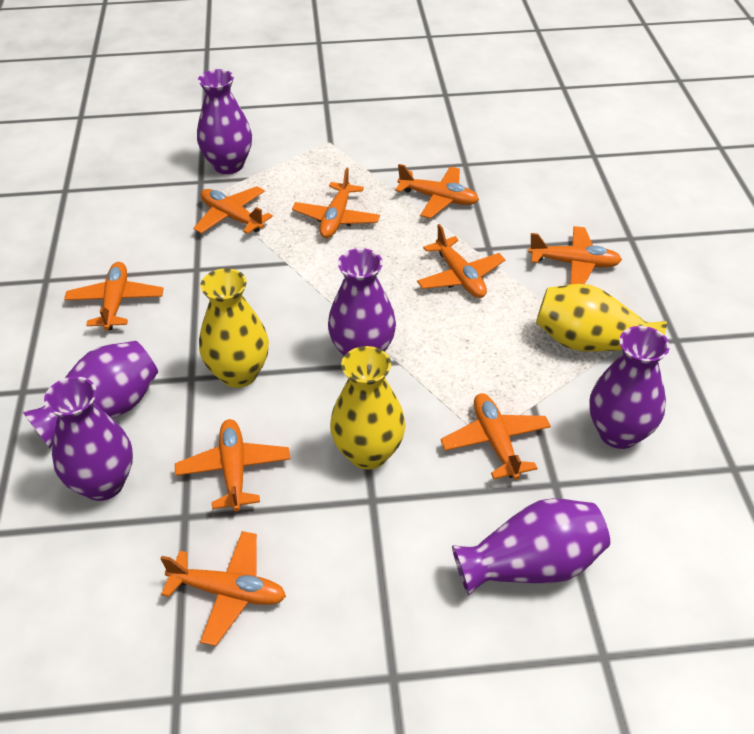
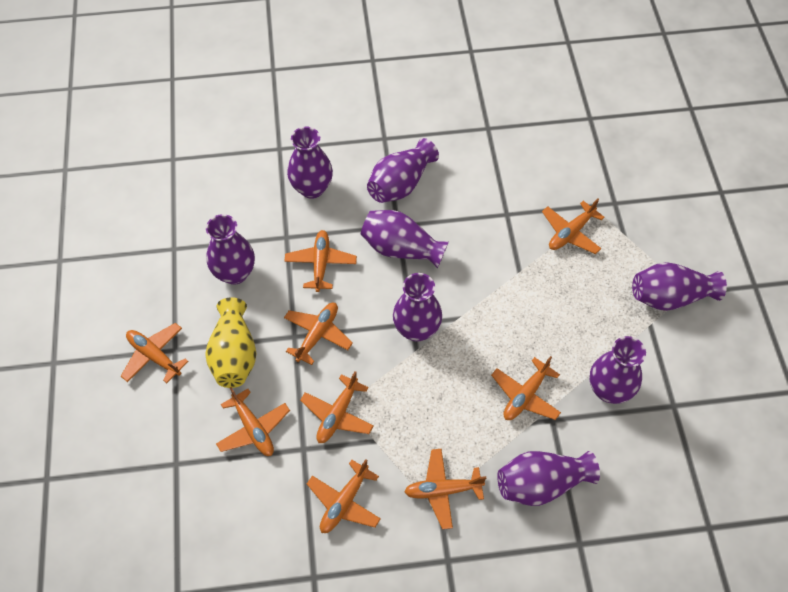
purple vase: 6 -> 8
yellow vase: 3 -> 1

